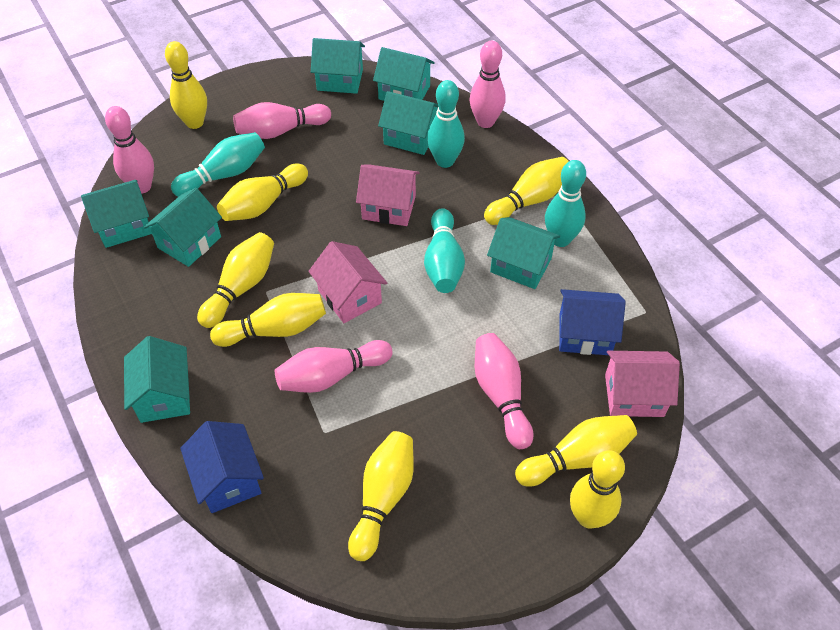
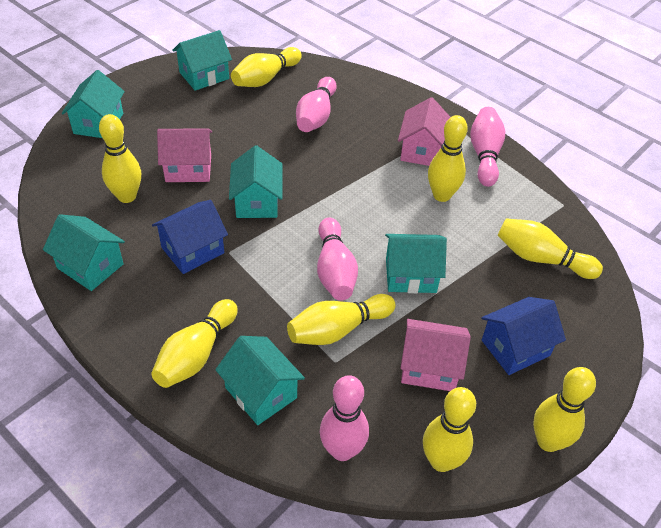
pink bowling pin: 5 -> 4
turquoise bowling pin: 4 -> 0
turquoise house: 7 -> 6

